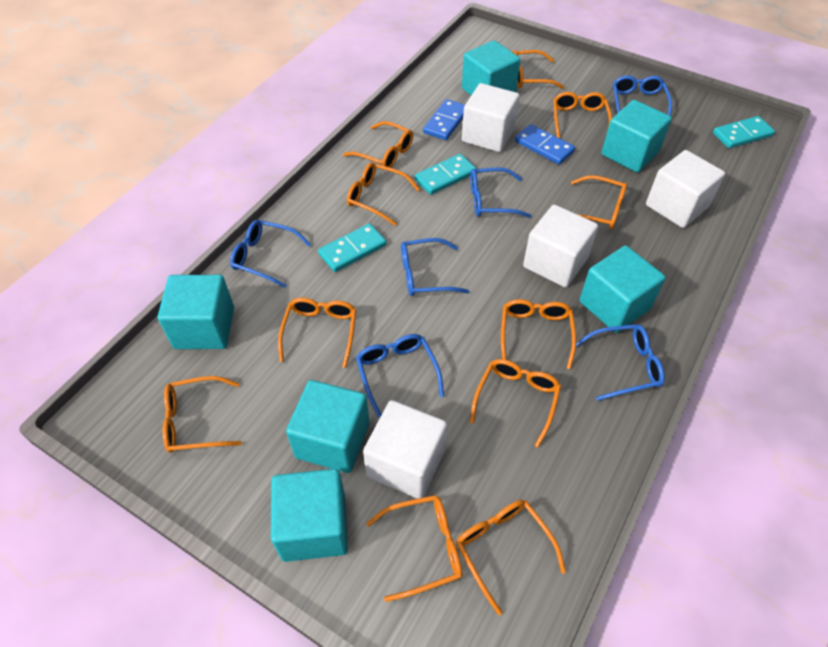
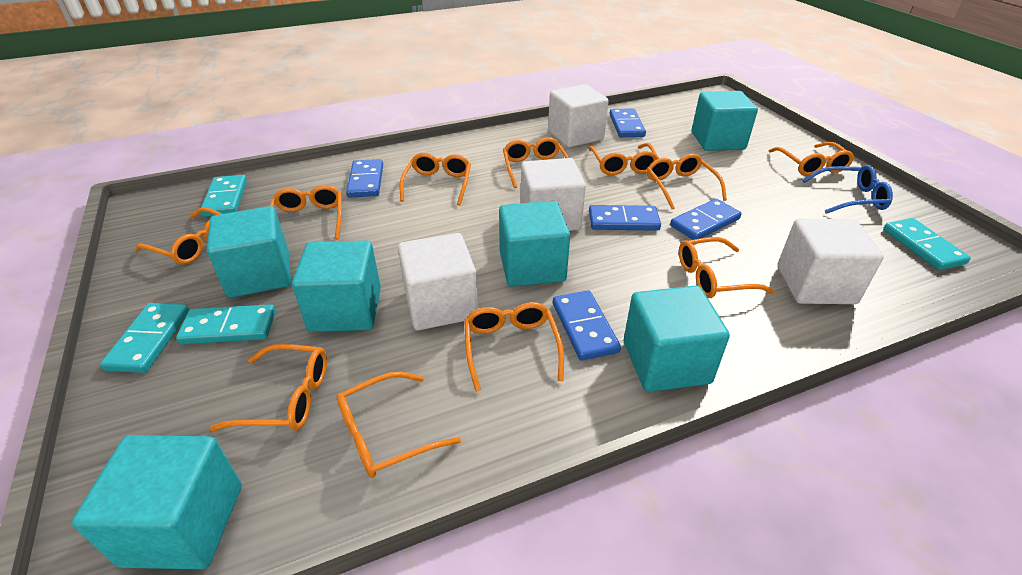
blue domino: 2 -> 5
blue glasses: 6 -> 1
turquoise domino: 3 -> 4

